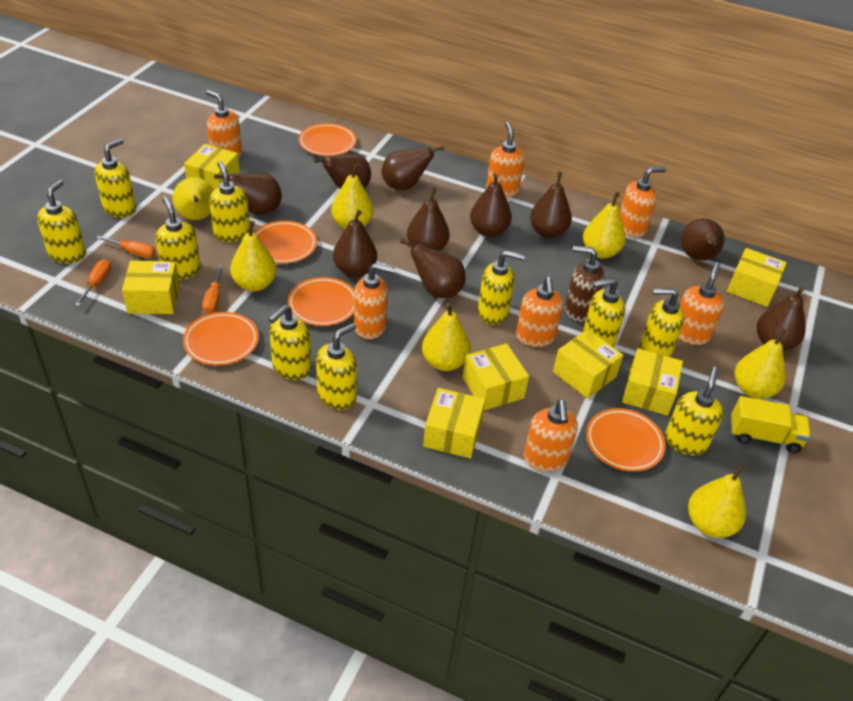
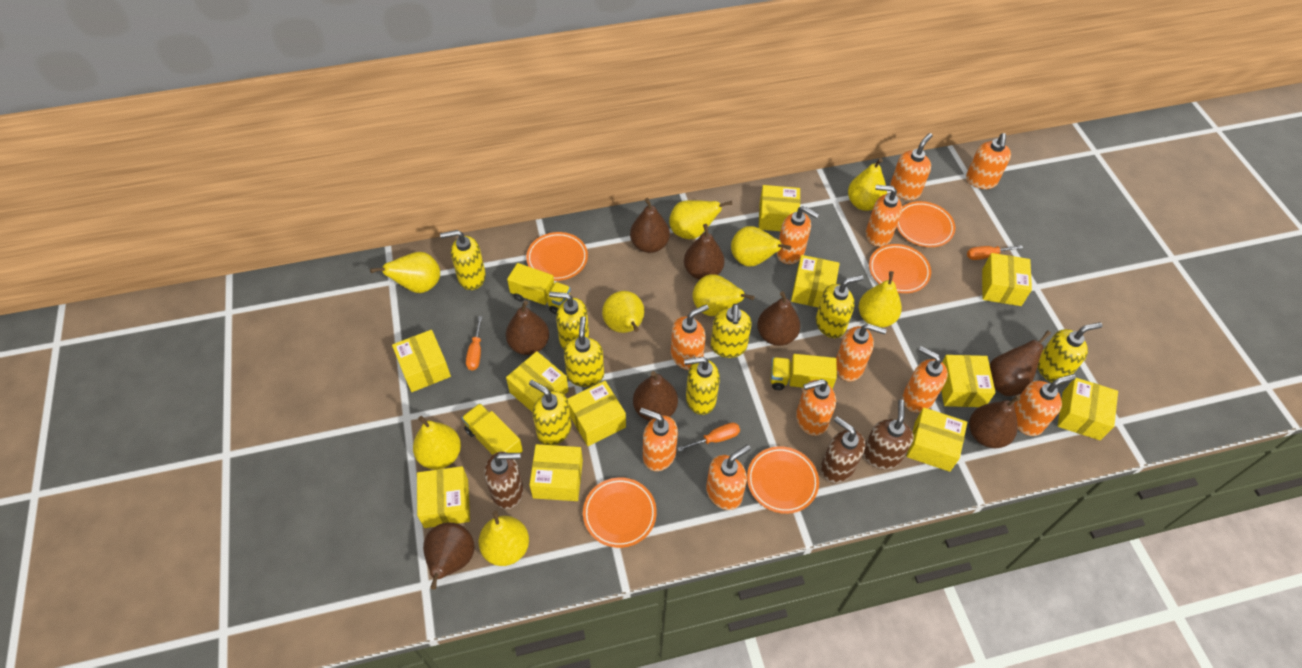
brown pear: 10 -> 8
brown soap dispenser: 1 -> 3
orange soap dispenser: 7 -> 11
yellow box: 7 -> 11
yellow pear: 7 -> 9
yellow soap dispenser: 10 -> 8
yellow truck: 1 -> 3

